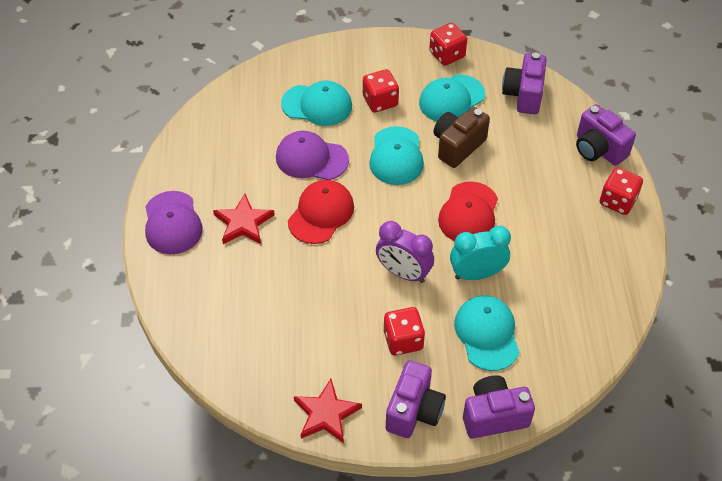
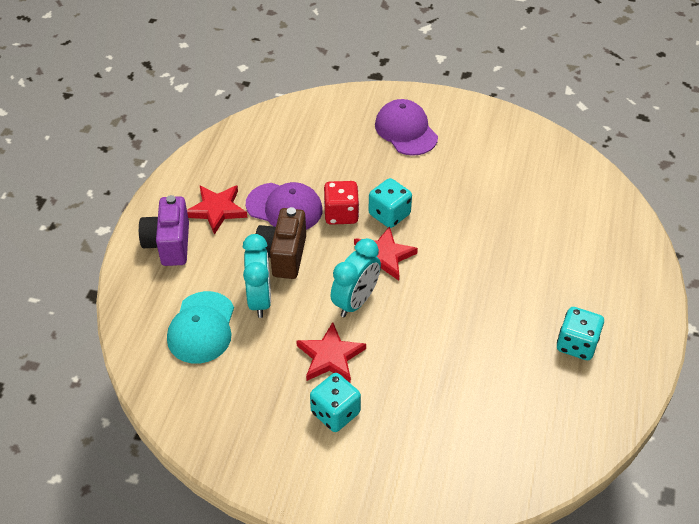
purple camera: 4 -> 1
purple clock: 1 -> 0
red cap: 2 -> 0
red dice: 4 -> 1
red star: 2 -> 3
turquoise cap: 4 -> 1
turquoise clock: 1 -> 2
turquoise dice: 0 -> 3

